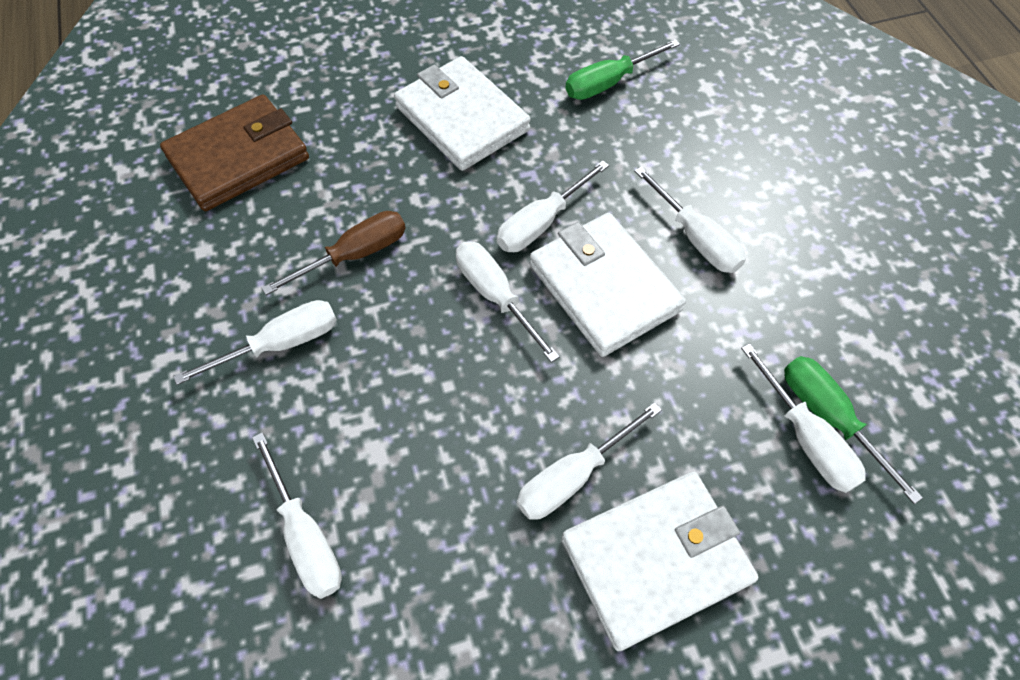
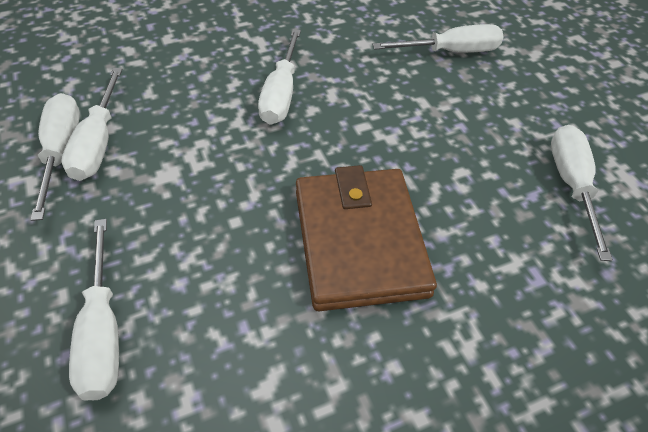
brown screwdriver: 1 -> 0
green screwdriver: 2 -> 0
white screwdriver: 7 -> 6
white wallet: 3 -> 0

